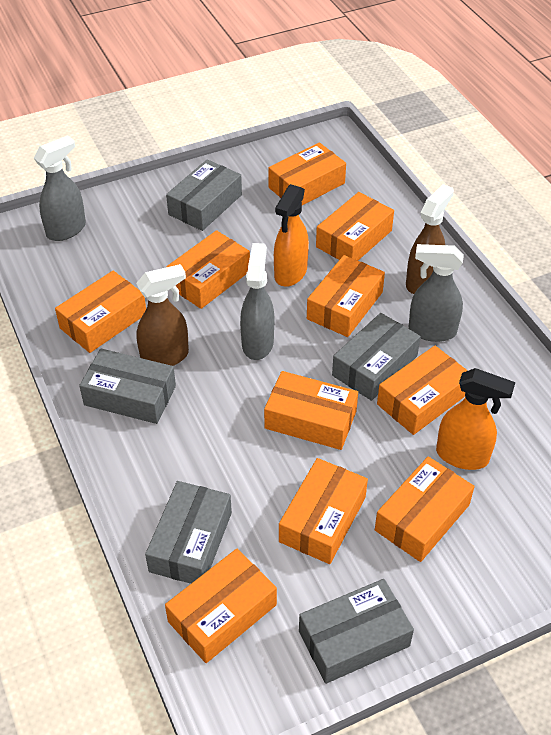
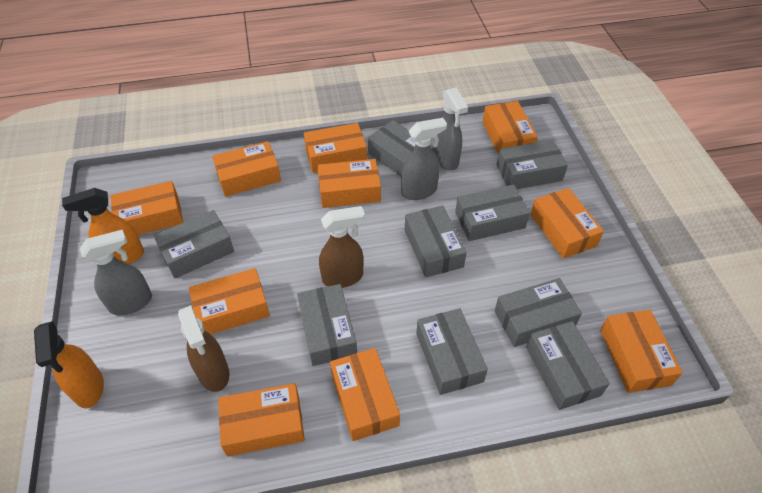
grey box: 5 -> 9

